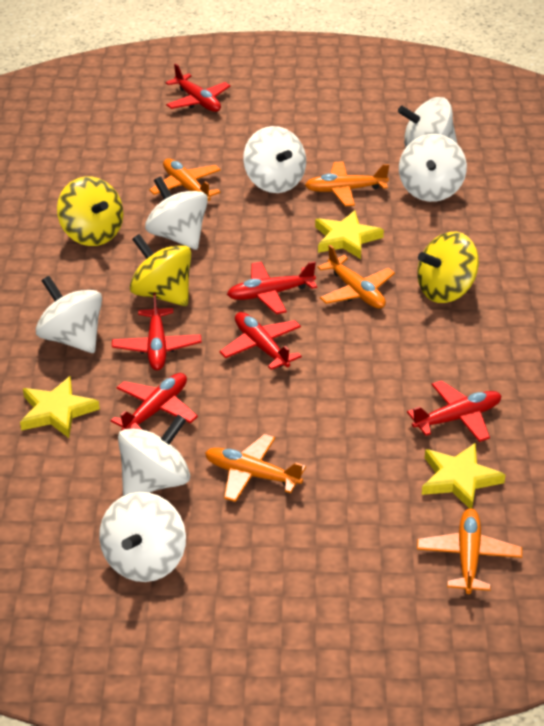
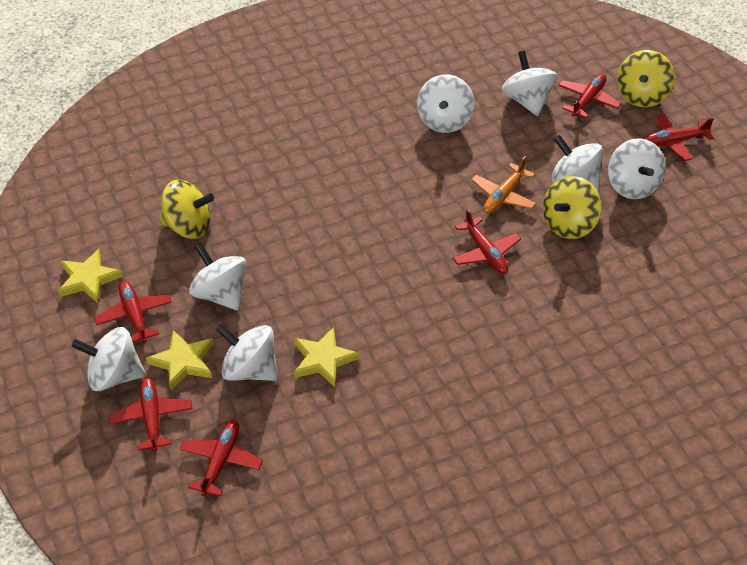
orange plane: 5 -> 1

